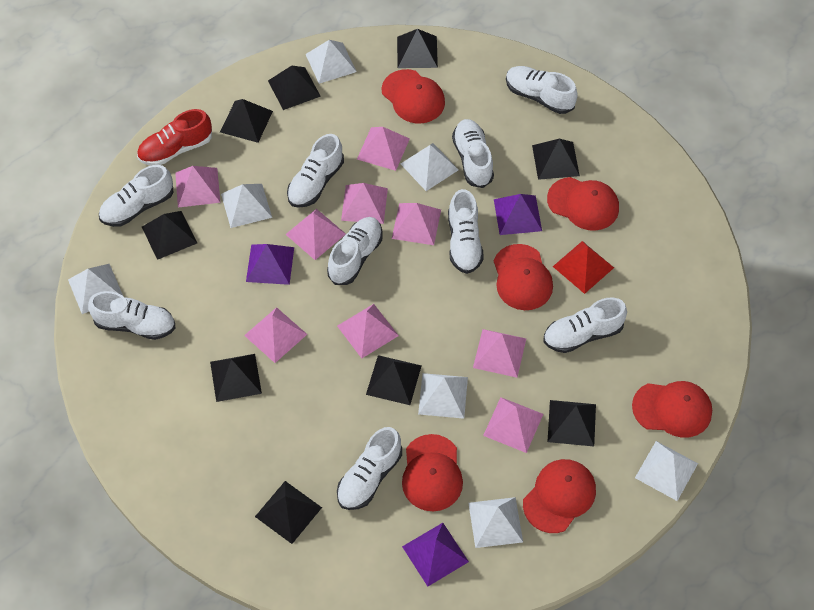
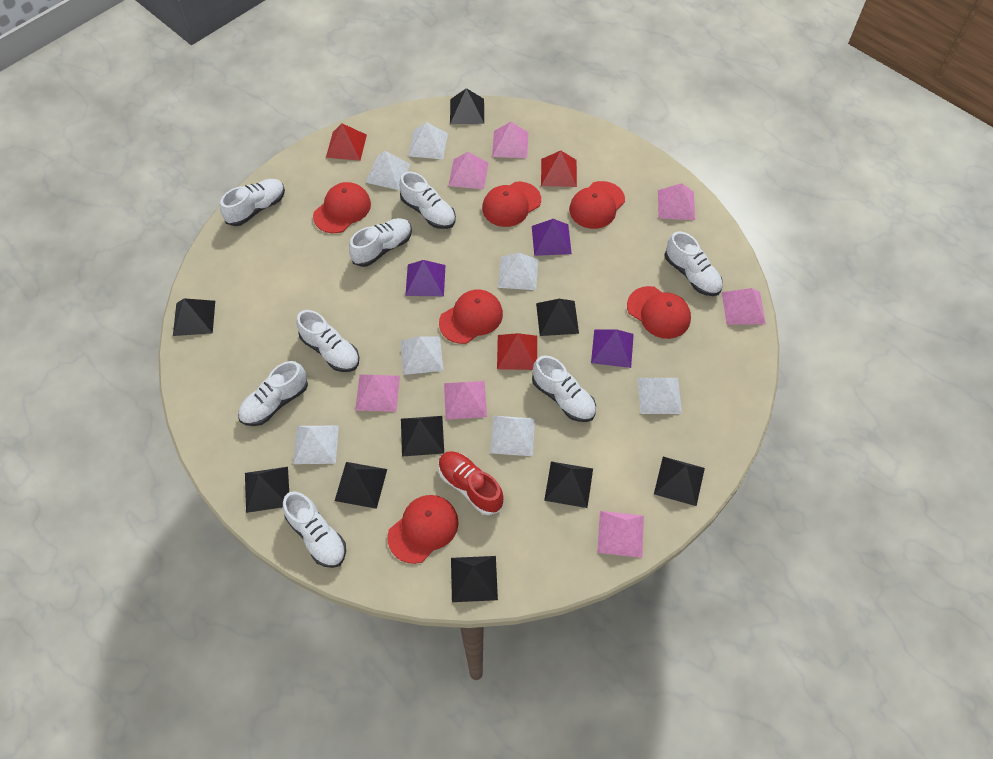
pink pyramid: 9 -> 7
red pyramid: 1 -> 3
white shoe: 9 -> 8

